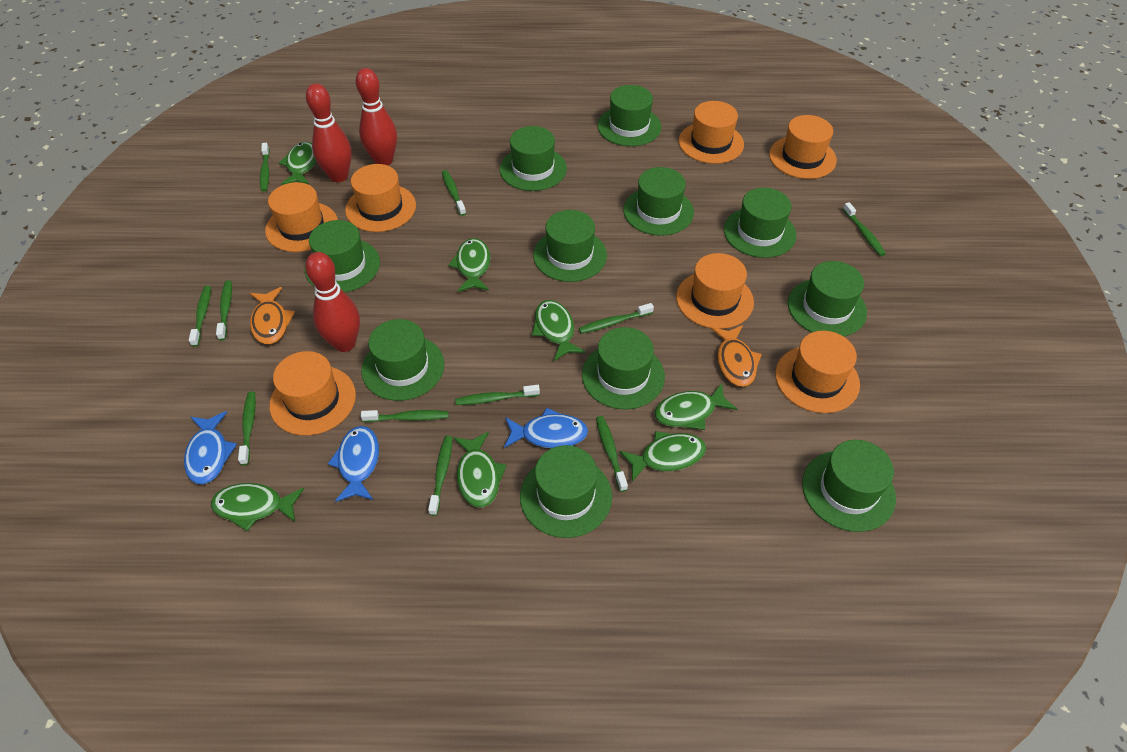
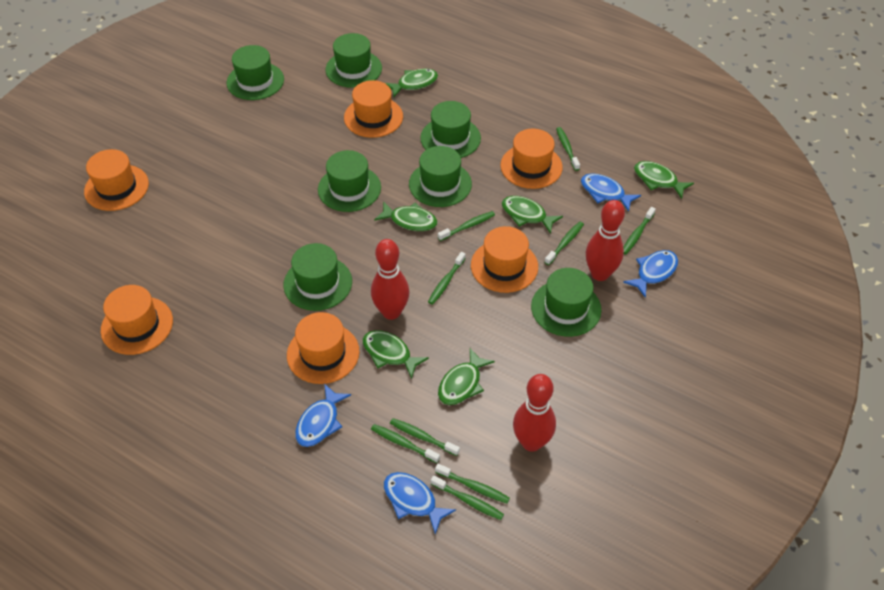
blue fish: 3 -> 4
green fish: 7 -> 6
green hat: 11 -> 7
green toothbrush: 11 -> 9
orange fish: 2 -> 0
orange hat: 7 -> 6

